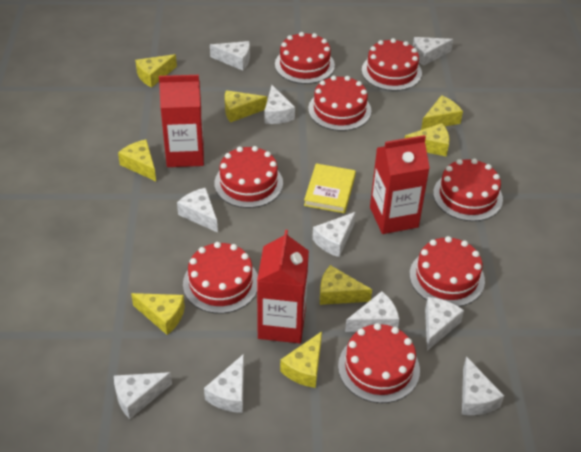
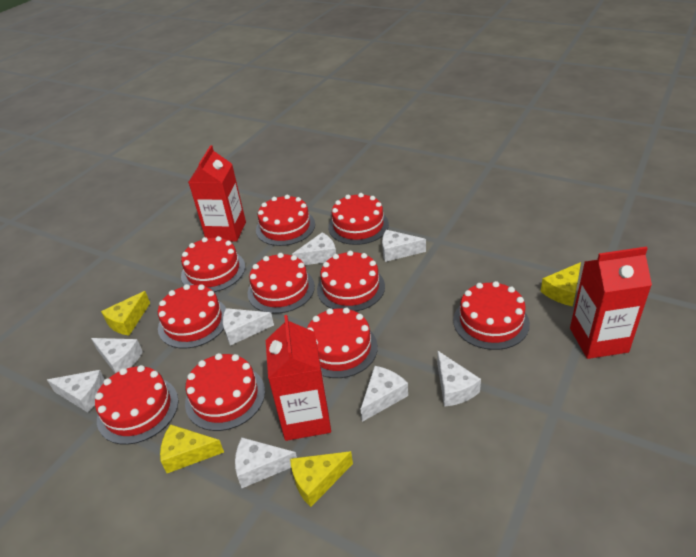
red cake: 8 -> 10
white cheese: 10 -> 8
yellow book: 1 -> 0
yellow cheese: 8 -> 4

